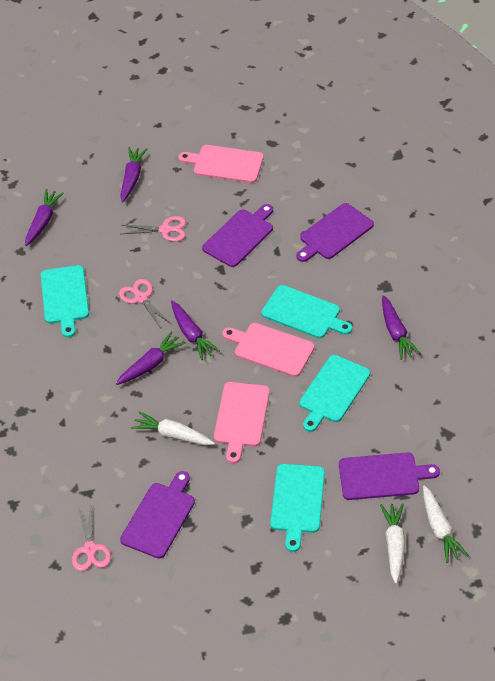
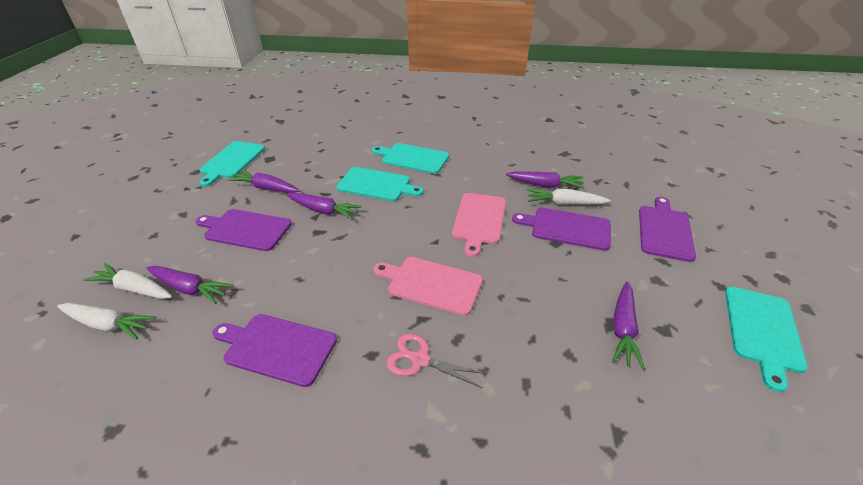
pink cutting board: 3 -> 2
pink scissors: 3 -> 1

